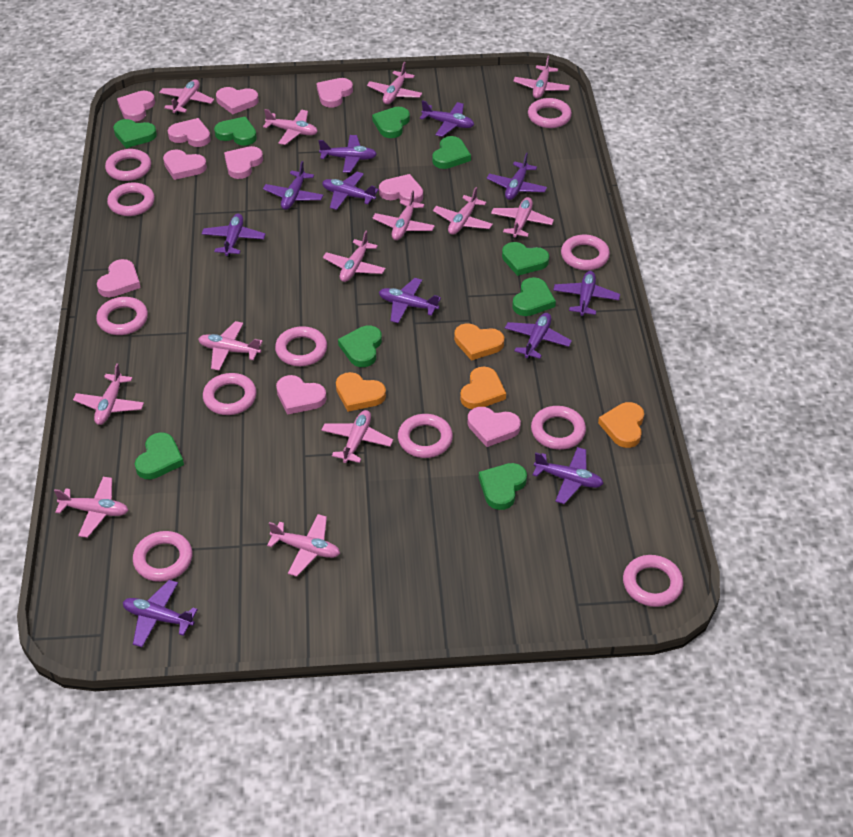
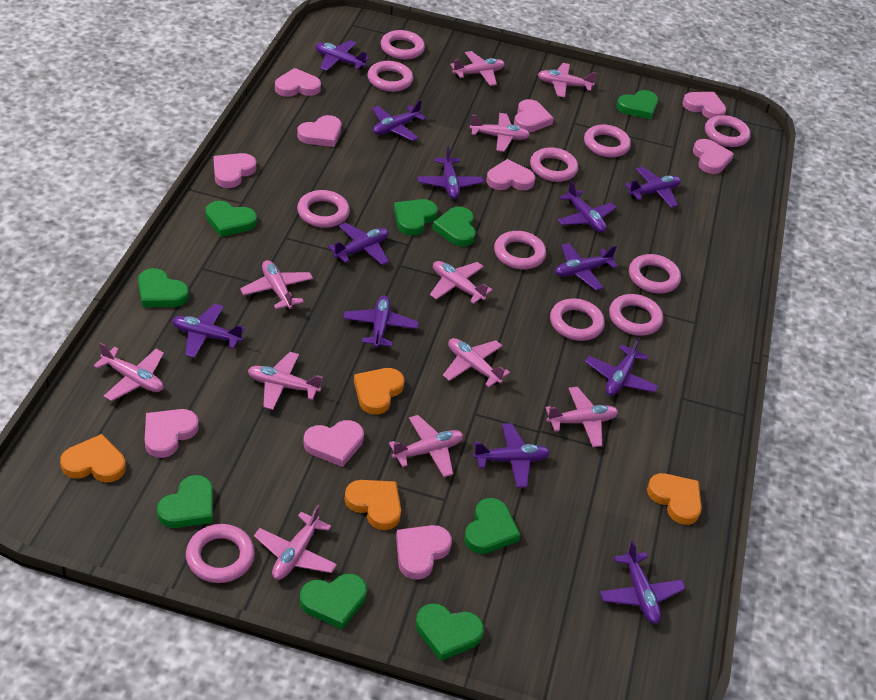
pink plane: 13 -> 11
purple plane: 11 -> 12

